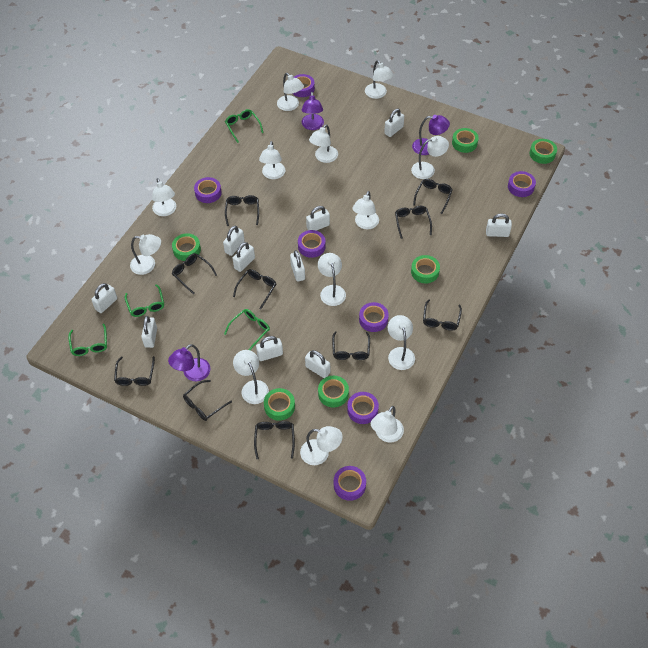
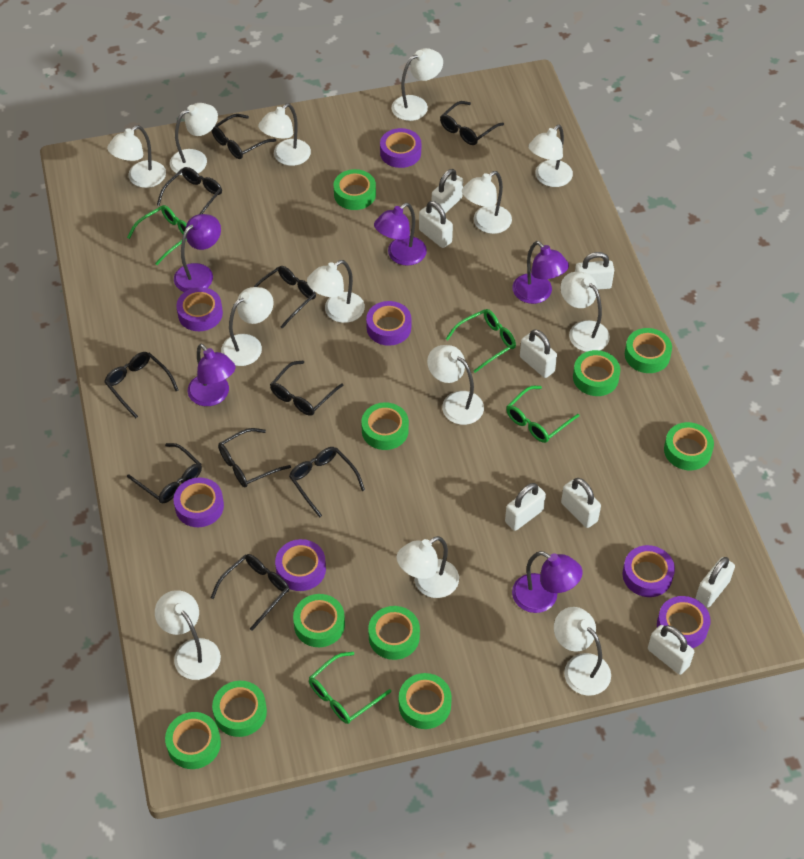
green tape: 6 -> 10
purple lamp: 3 -> 5
white padlock: 10 -> 8

